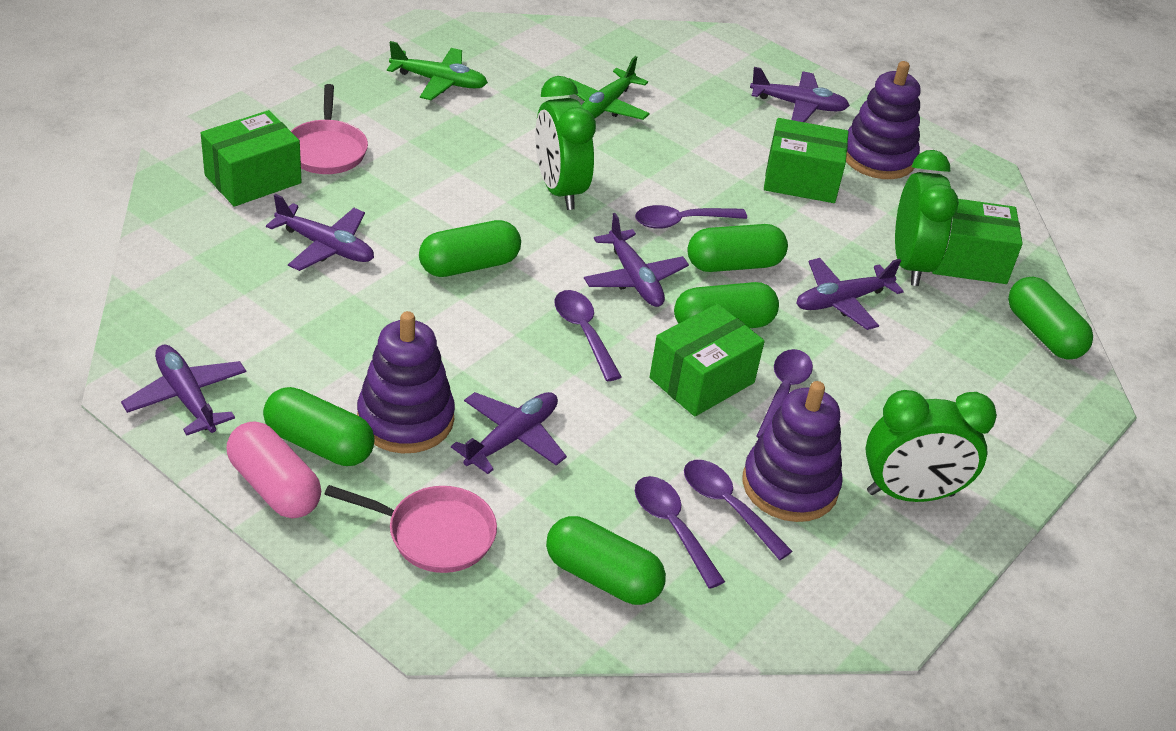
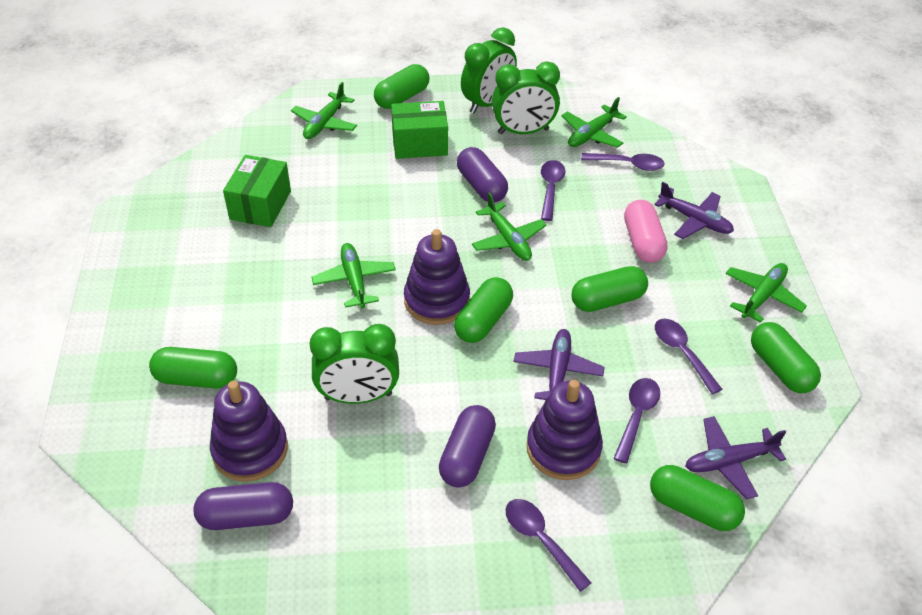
green box: 4 -> 2
green plane: 2 -> 5
pink pan: 2 -> 0
purple capsule: 0 -> 3
purple plane: 6 -> 3

